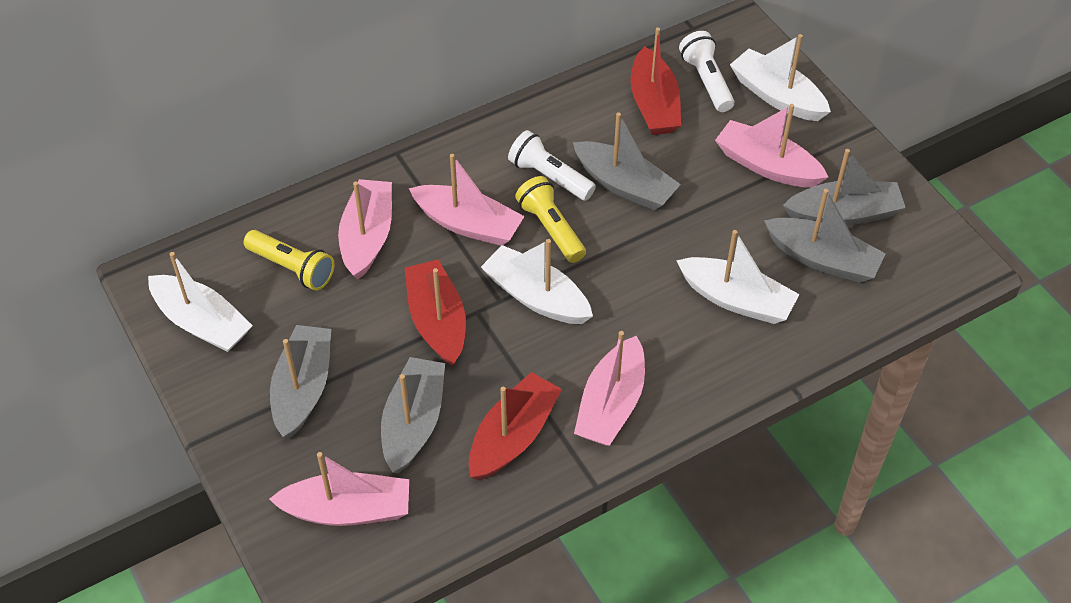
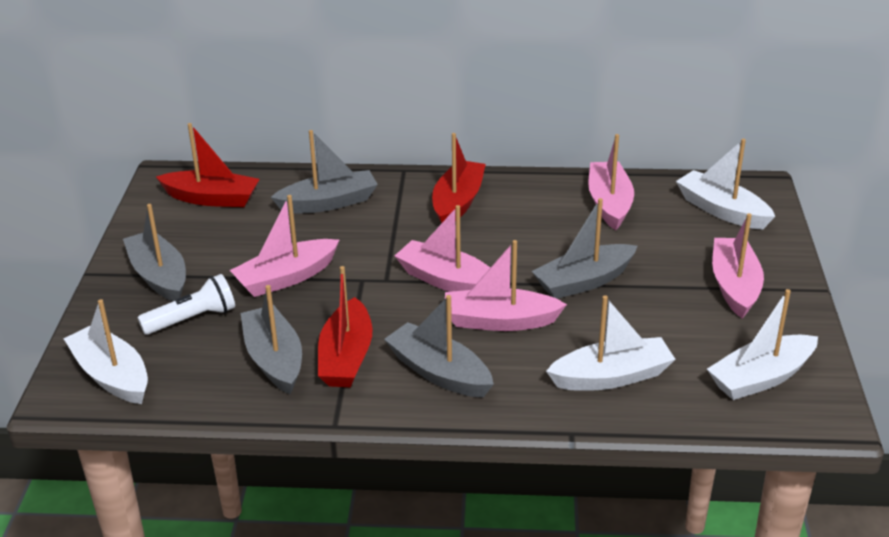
white flashlight: 2 -> 1
yellow flashlight: 2 -> 0

